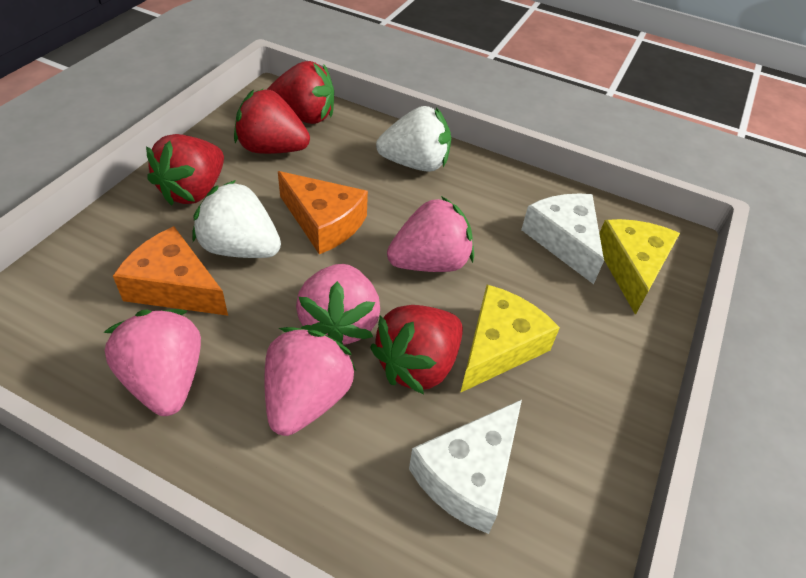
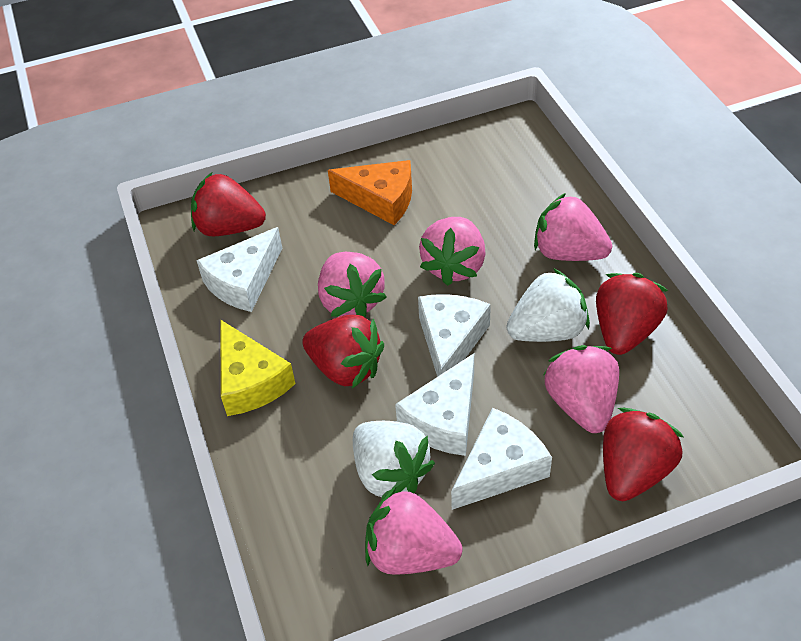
orange cheese: 2 -> 1
pink strawberry: 4 -> 5
white cheese: 2 -> 4
yellow cheese: 2 -> 1

